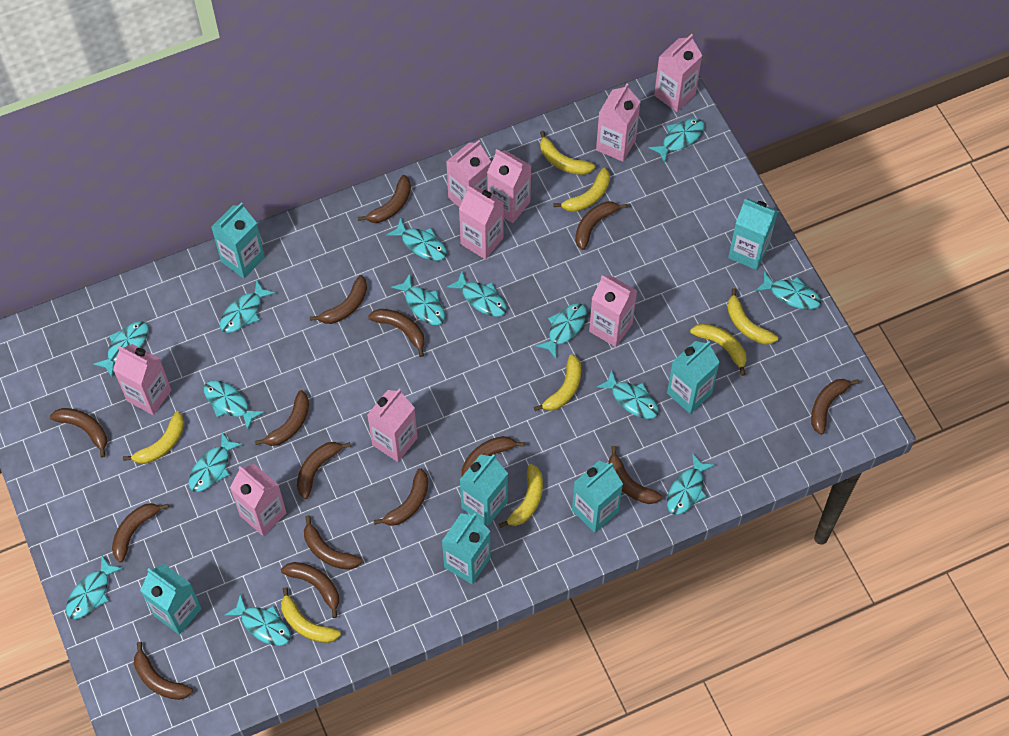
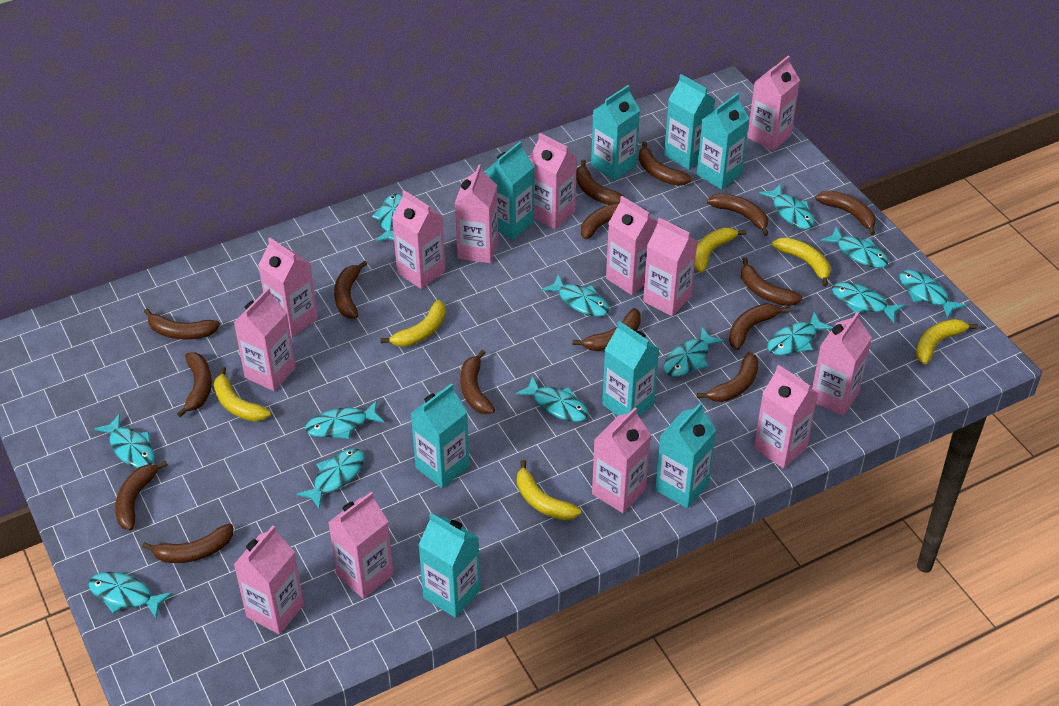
pink carton: 9 -> 13
turquoise carton: 7 -> 8
turquoise fish: 14 -> 13
yellow banana: 8 -> 6

